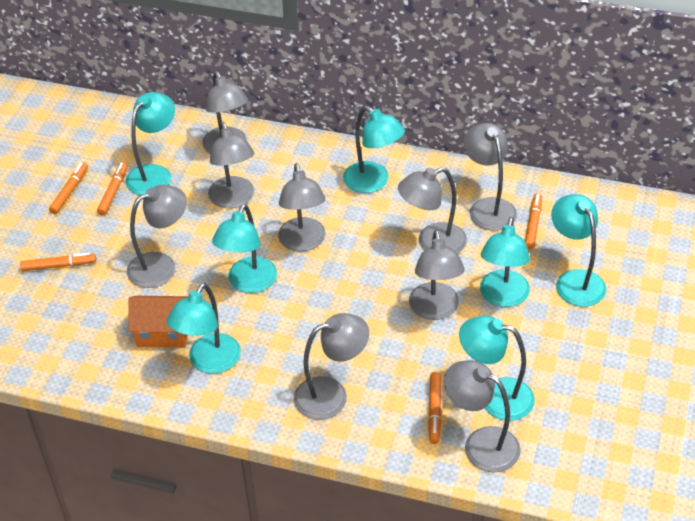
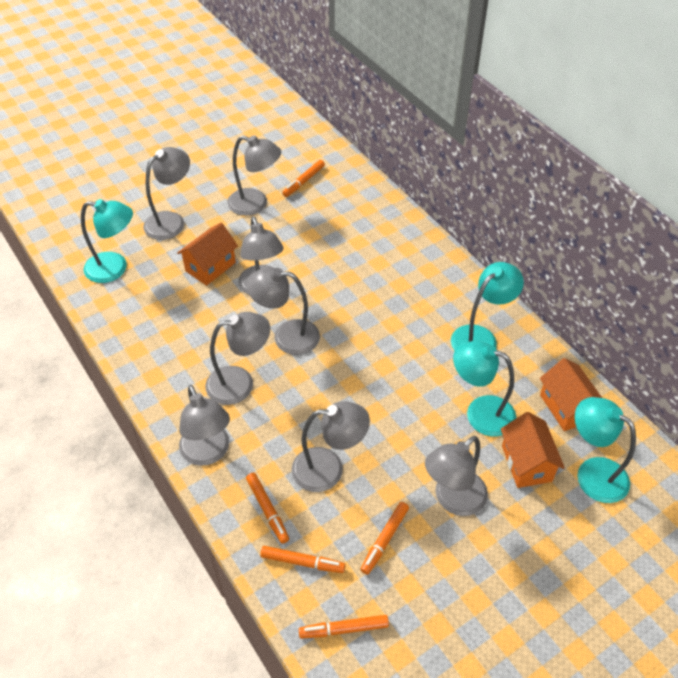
grey lamp: 9 -> 8
orange house: 1 -> 3
turquoise lamp: 7 -> 4

